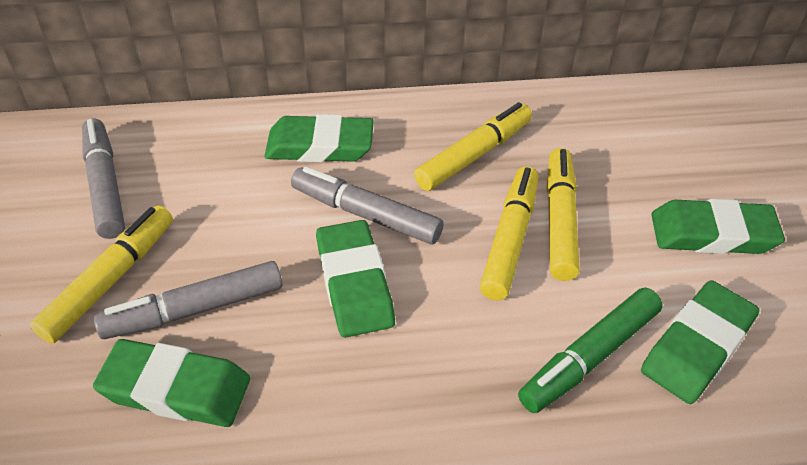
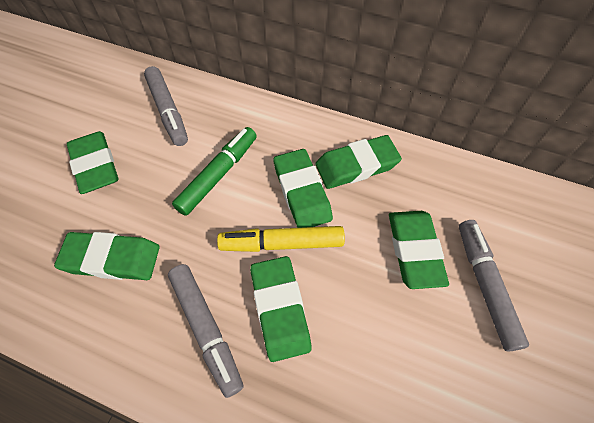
green eraser: 5 -> 6
yellow marker: 4 -> 1

